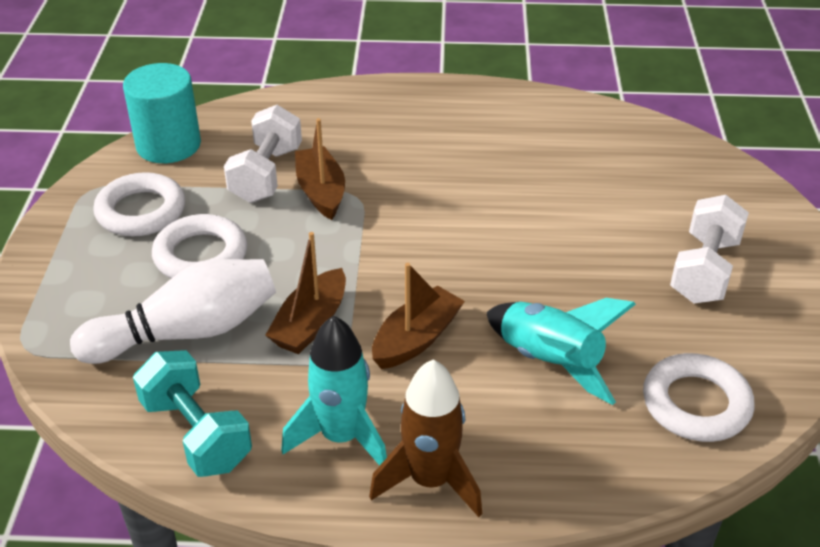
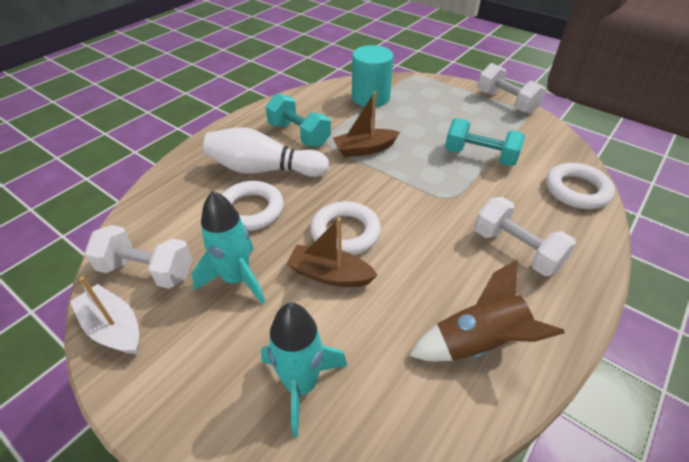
brown boat: 3 -> 2
turquoise dumbbell: 1 -> 2
white boat: 0 -> 1
white dumbbell: 2 -> 3

